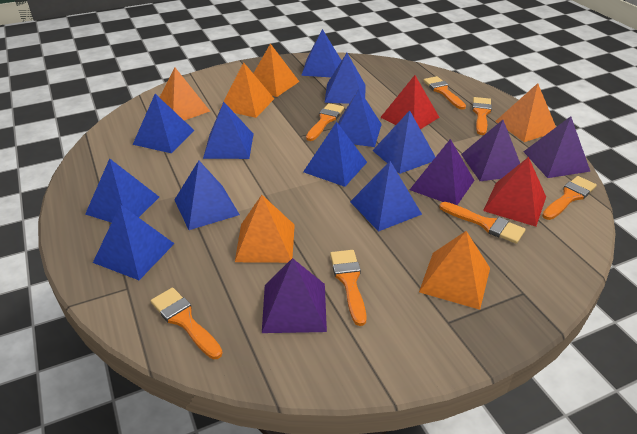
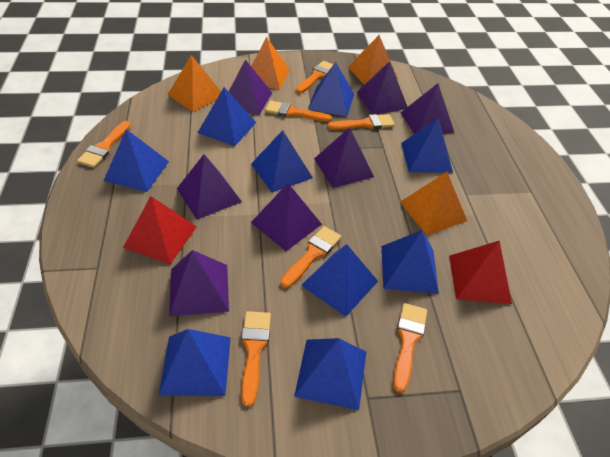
blue pyramid: 11 -> 9
orange pyramid: 6 -> 4
purple pyramid: 4 -> 7

